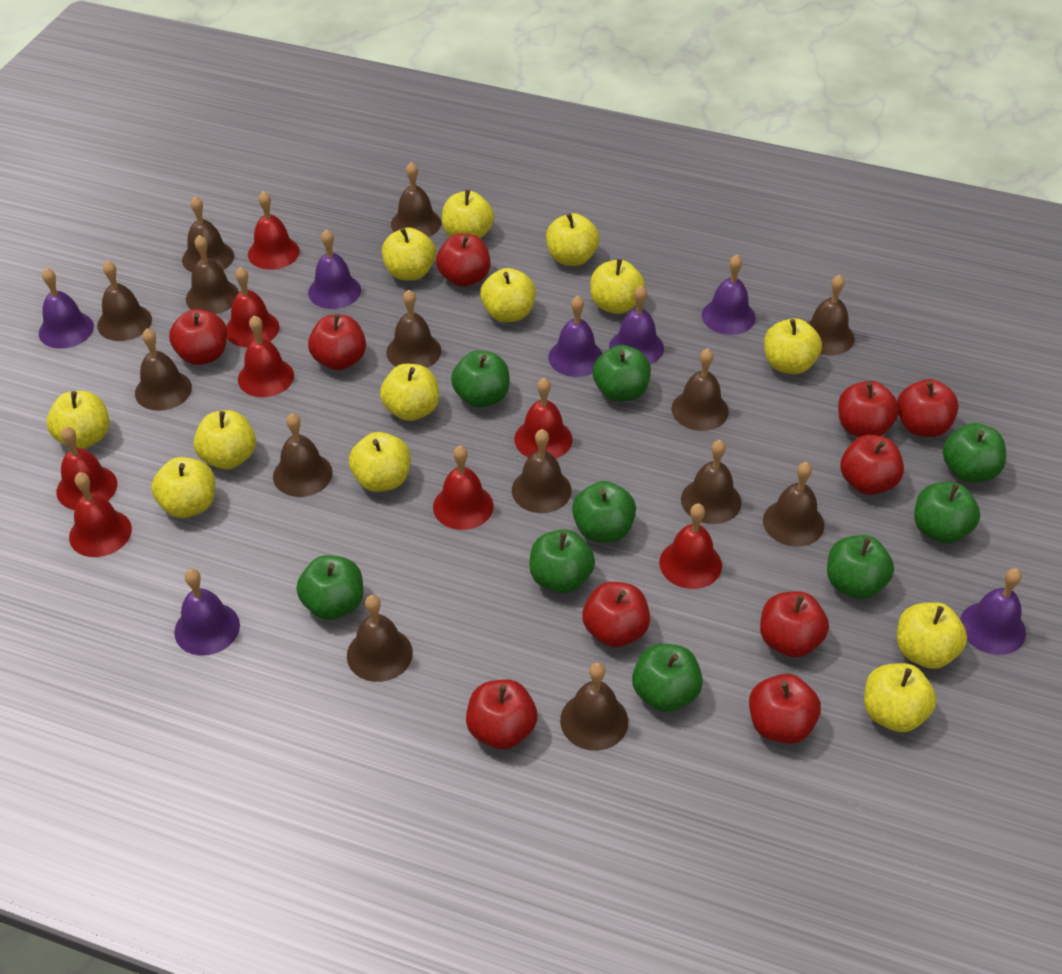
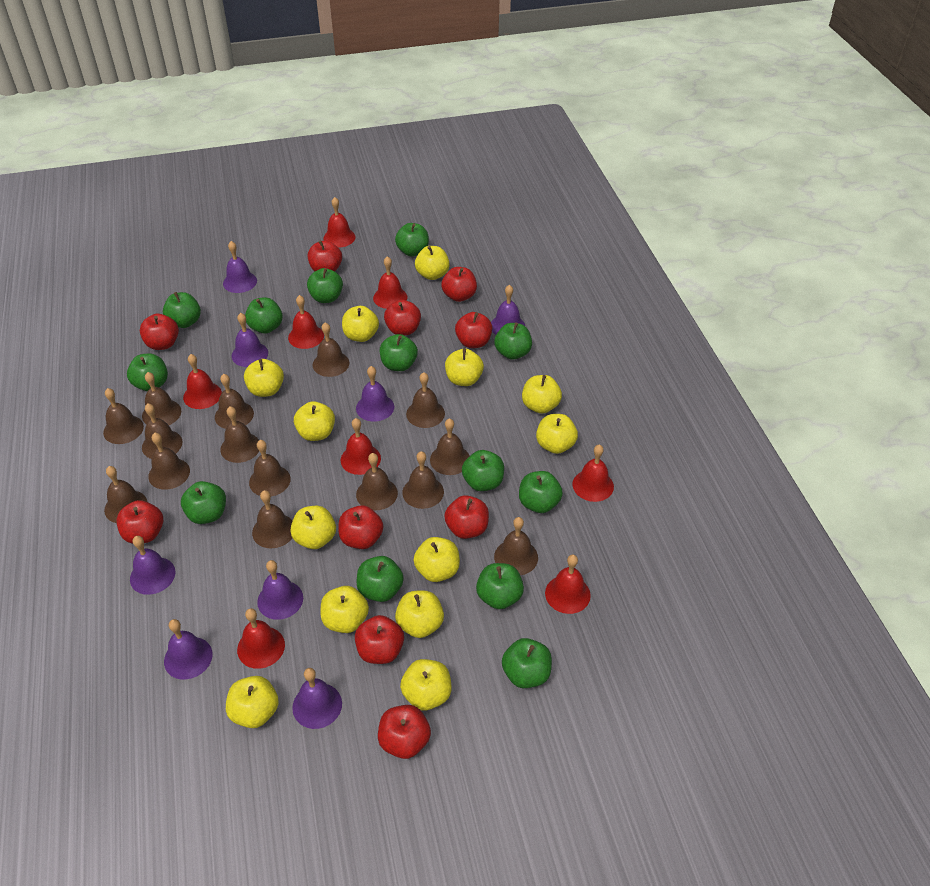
brown bell: 14 -> 15
green apple: 9 -> 13
purple bell: 7 -> 8

